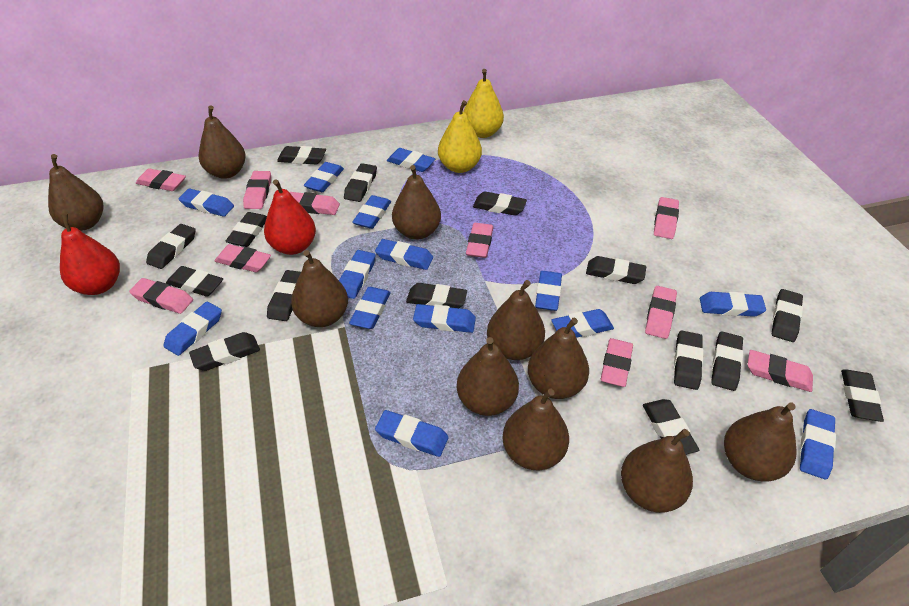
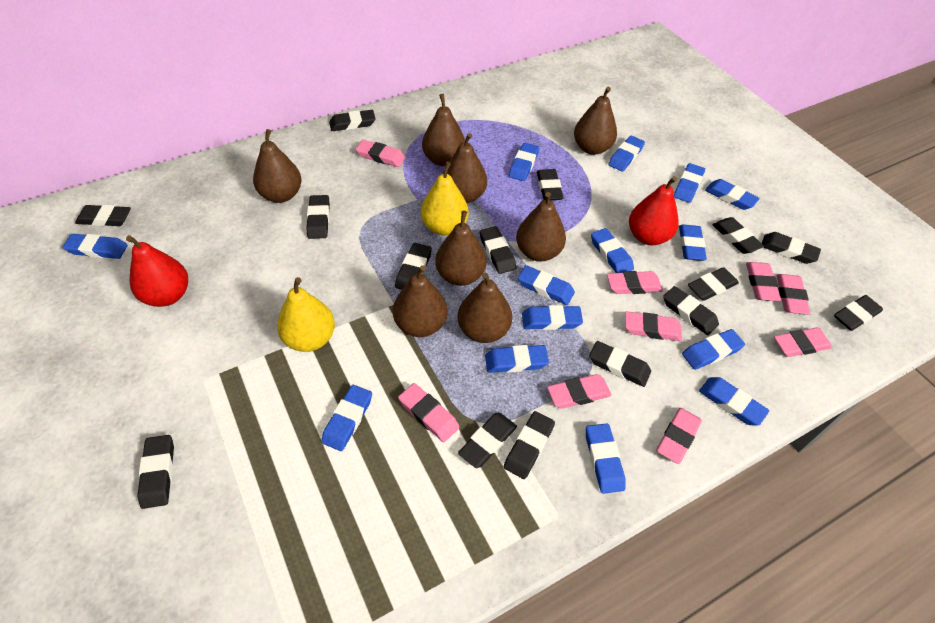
brown pear: 10 -> 8
pink eraser: 10 -> 9

